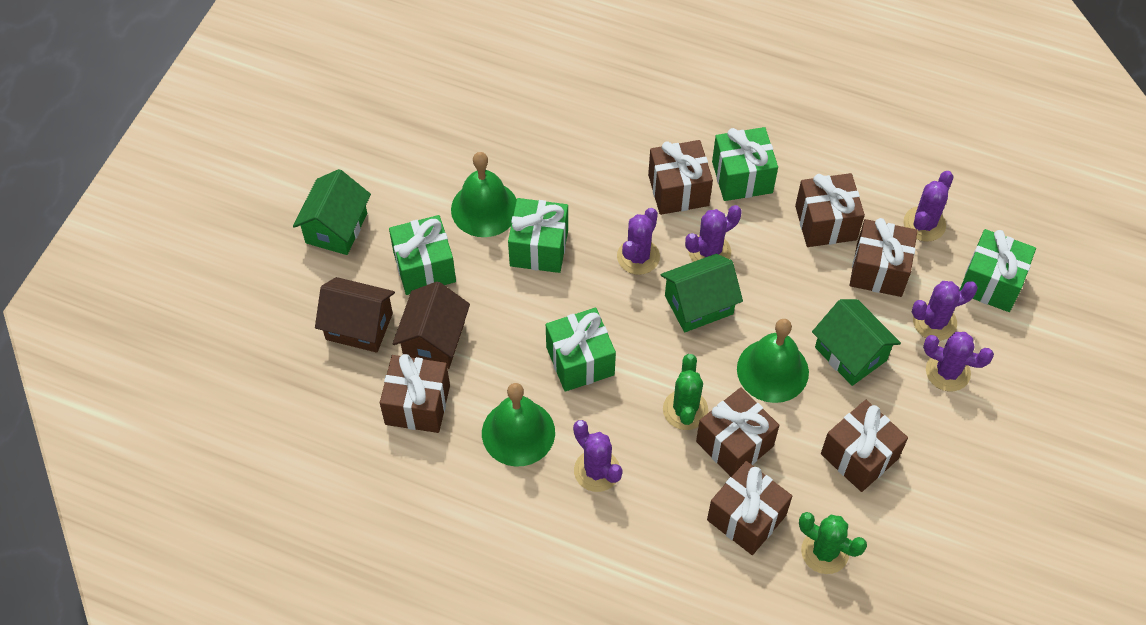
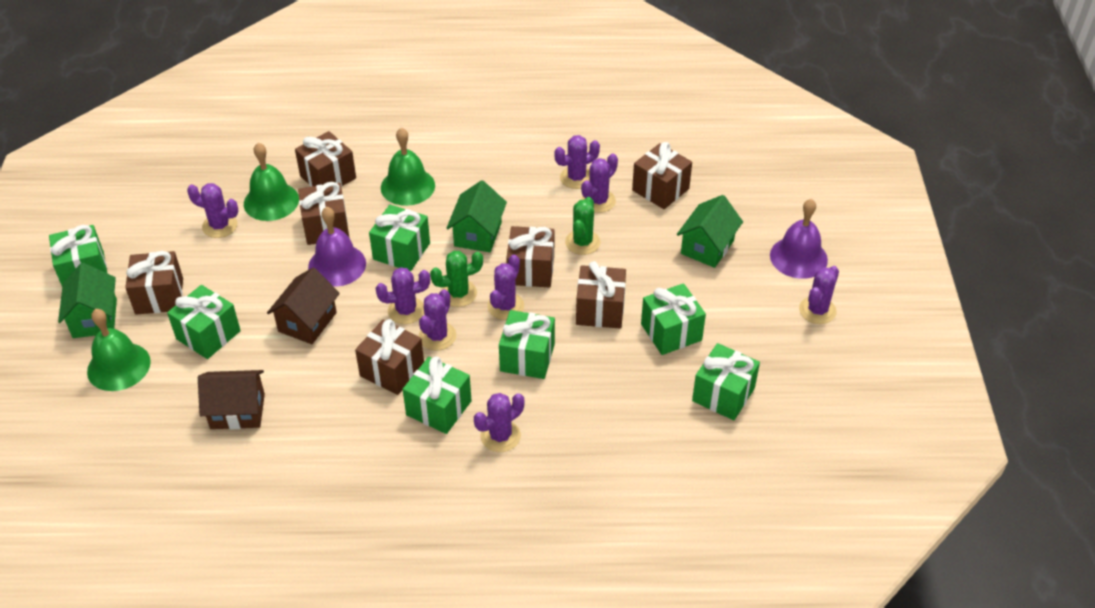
green gift: 5 -> 7
purple bell: 0 -> 2
purple cactus: 6 -> 8

